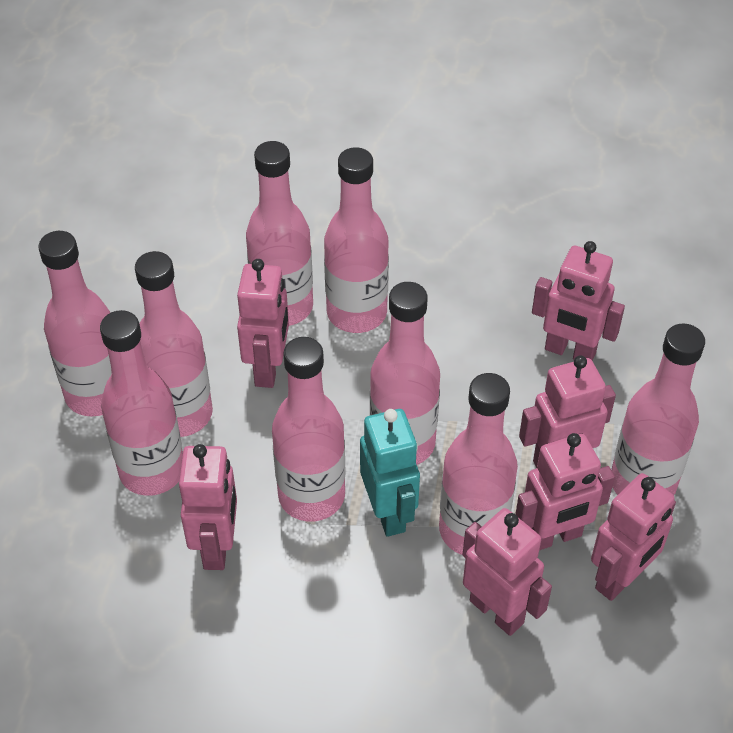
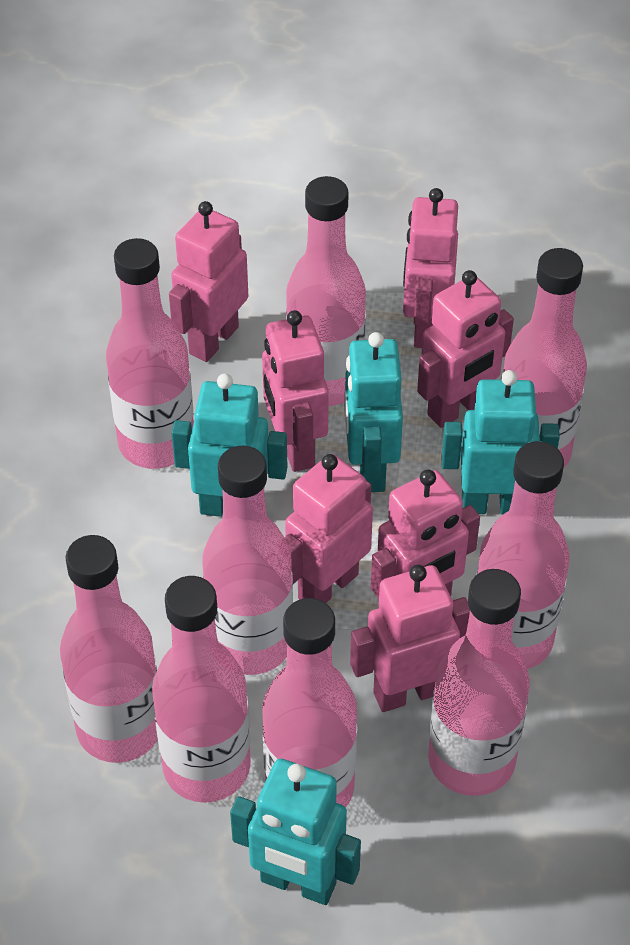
turquoise robot: 1 -> 4

